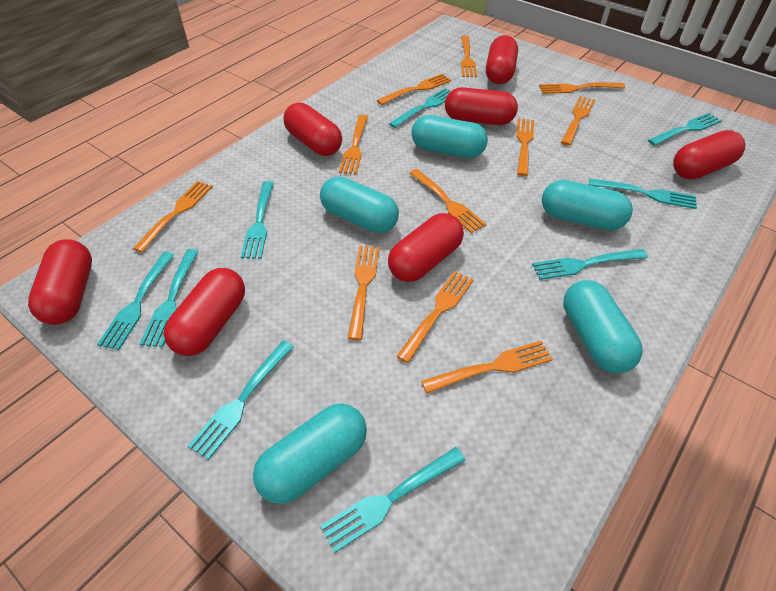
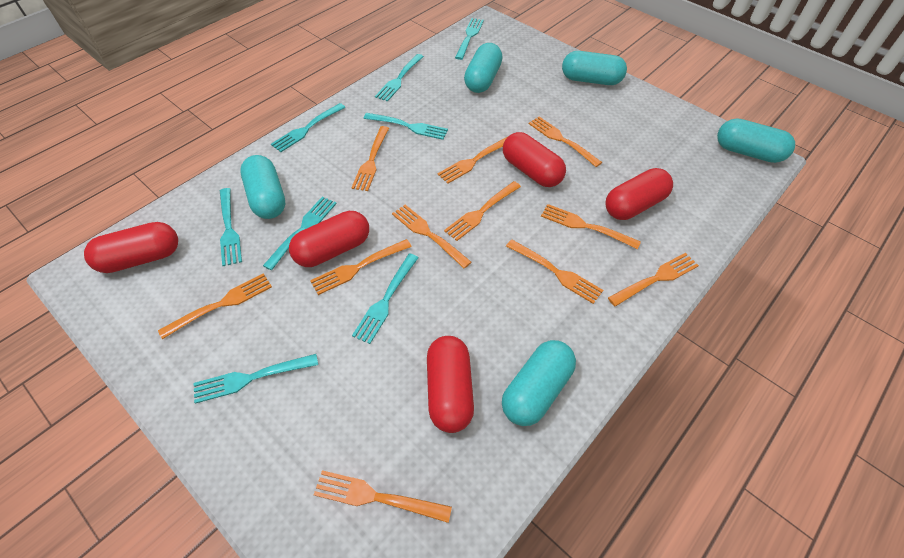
red capsule: 7 -> 5
turquoise fork: 9 -> 8

